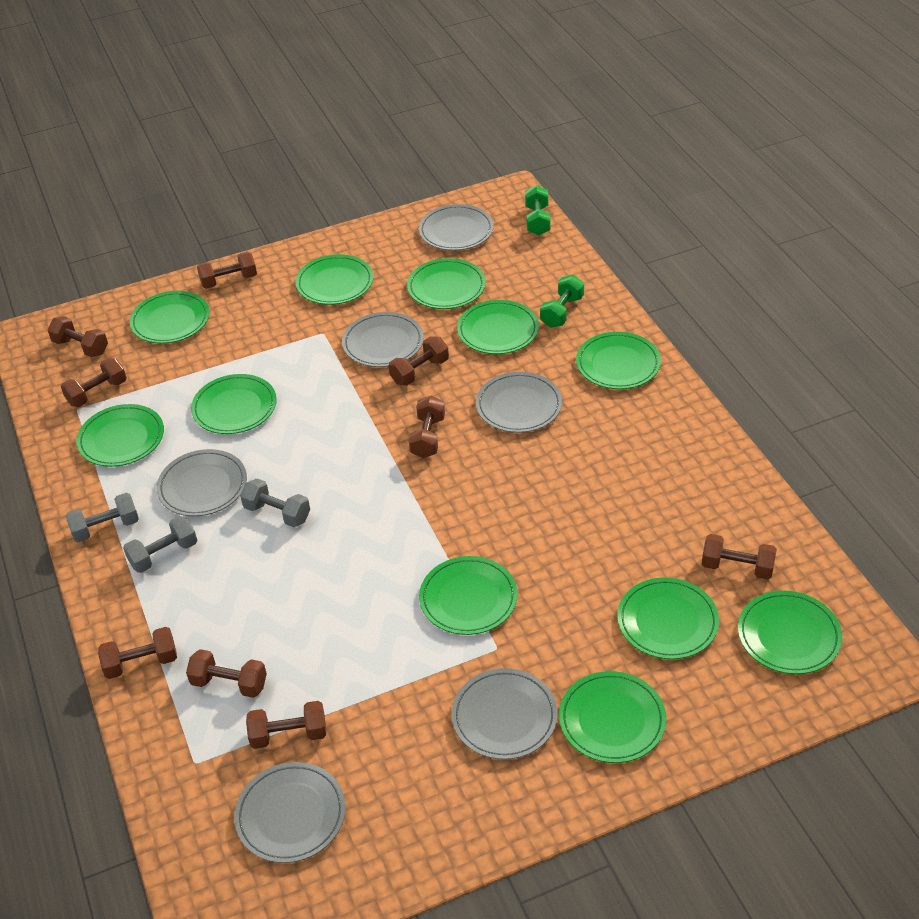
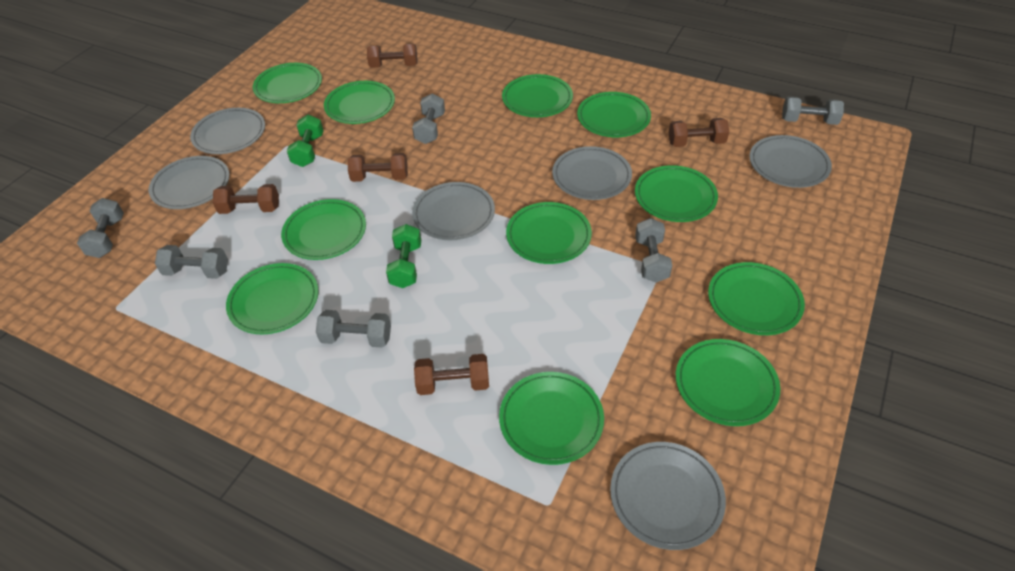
brown dumbbell: 9 -> 5
grey dumbbell: 3 -> 6

